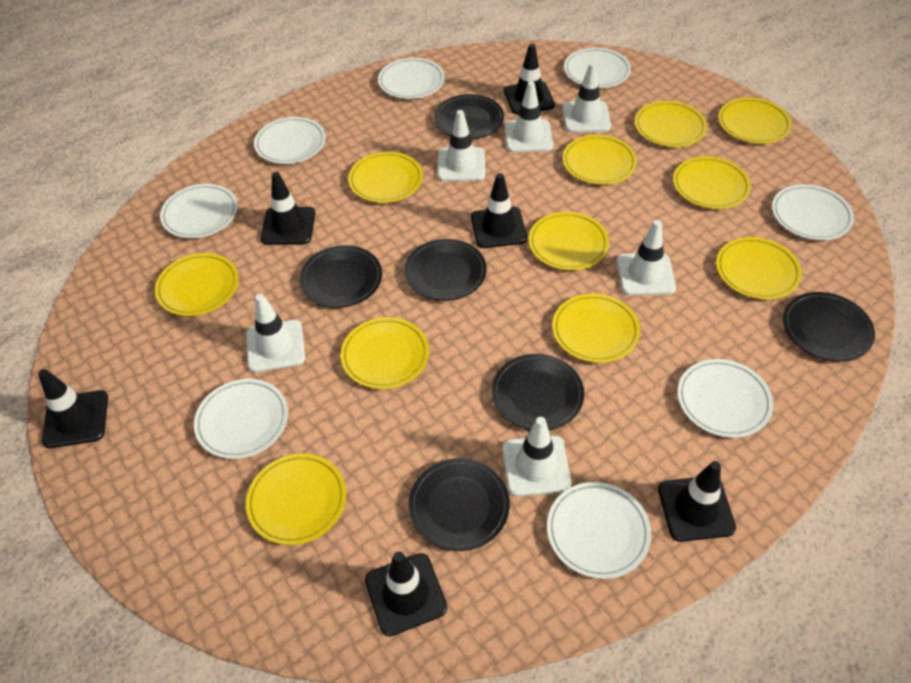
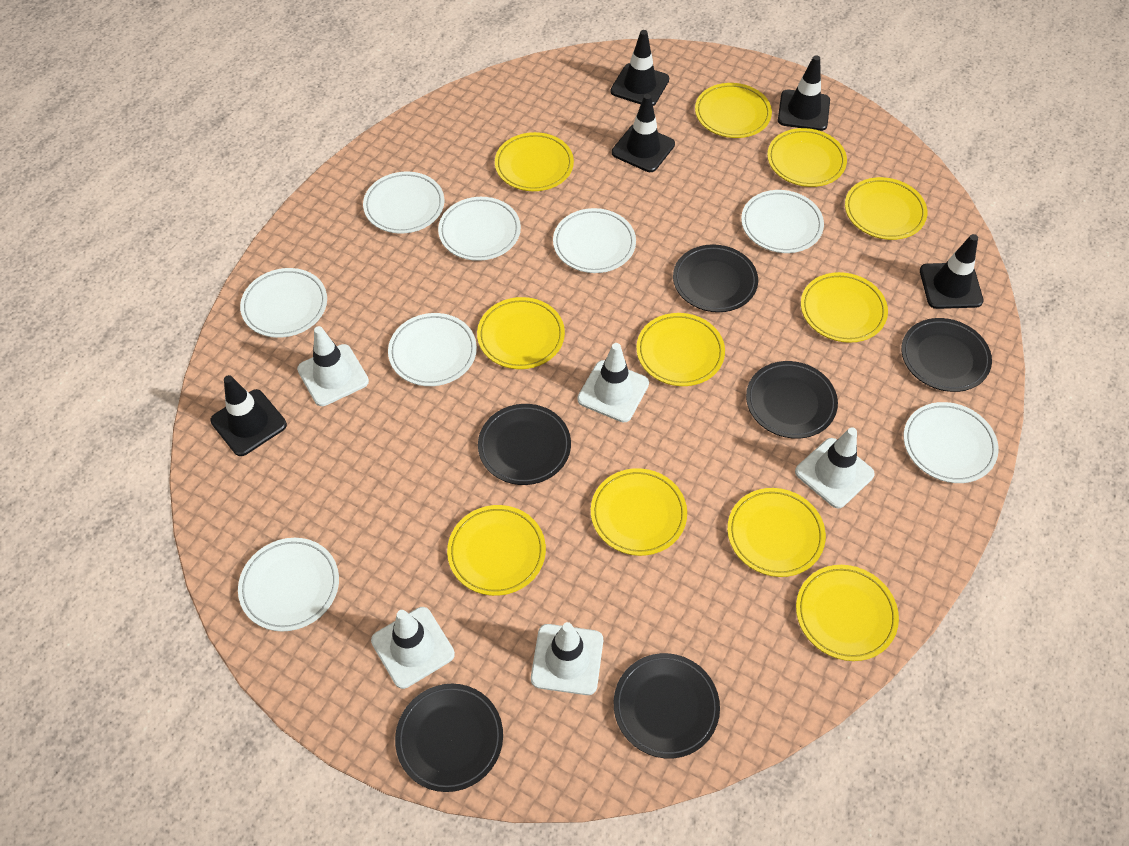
black traffic cone: 6 -> 5
white traffic cone: 6 -> 5

